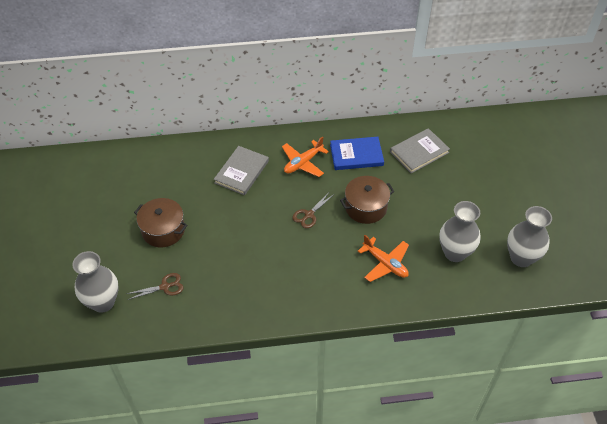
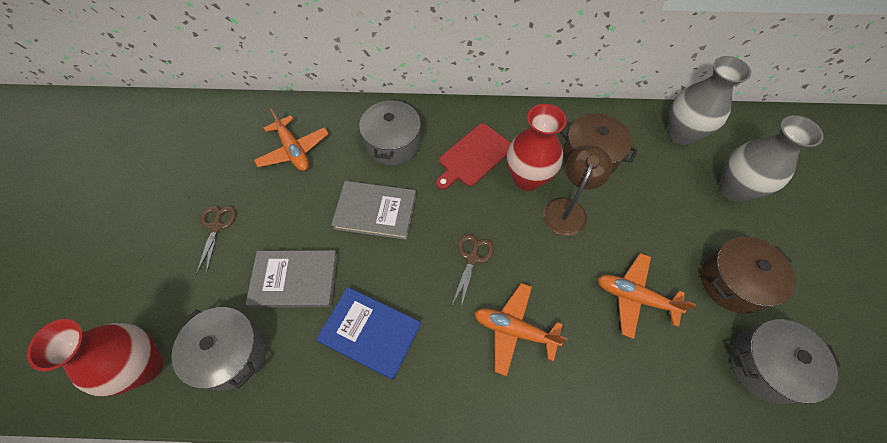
brown lamp: 0 -> 1
grey pot: 0 -> 3
grey vase: 3 -> 2
orange plane: 2 -> 3
red cutting board: 0 -> 1
red vase: 0 -> 2

